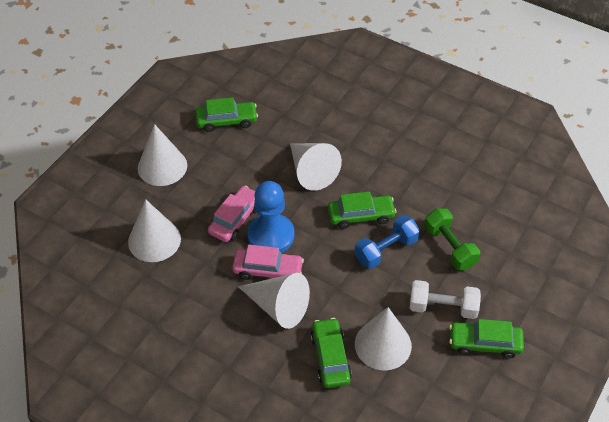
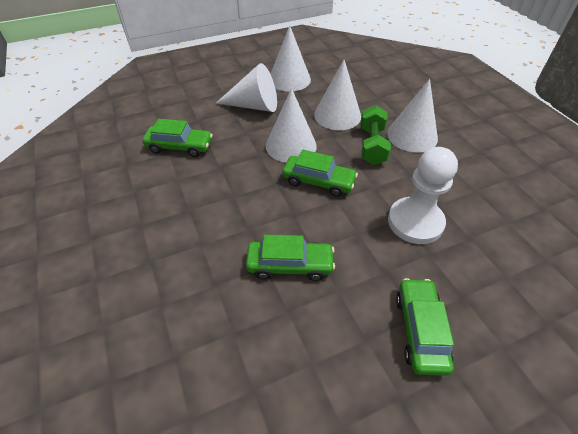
blue dumbbell: 1 -> 0
blue pawn: 1 -> 0
pink car: 2 -> 0
white dumbbell: 1 -> 0
white pawn: 0 -> 1

